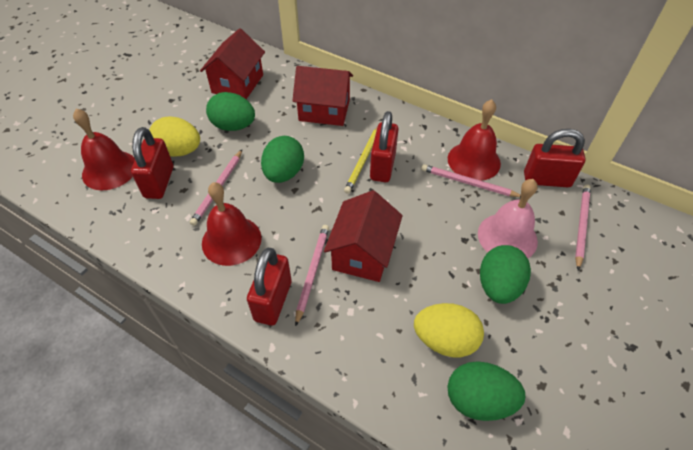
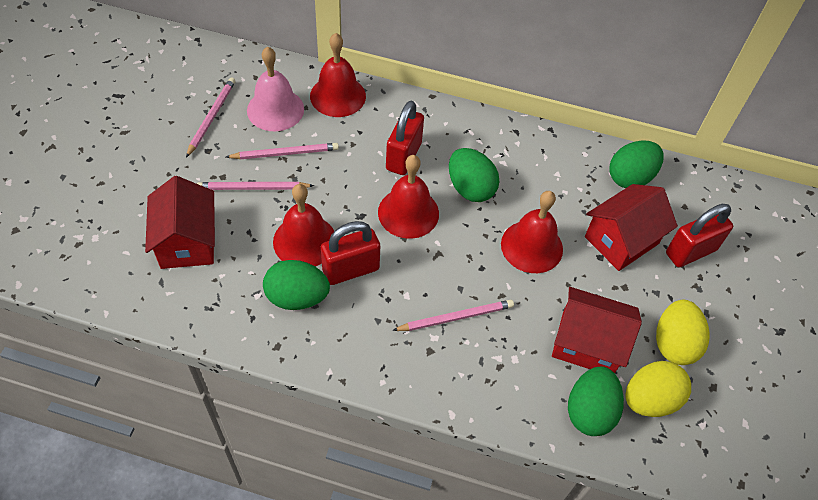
red bell: 3 -> 4
red padlock: 4 -> 3
yellow pencil: 1 -> 0

